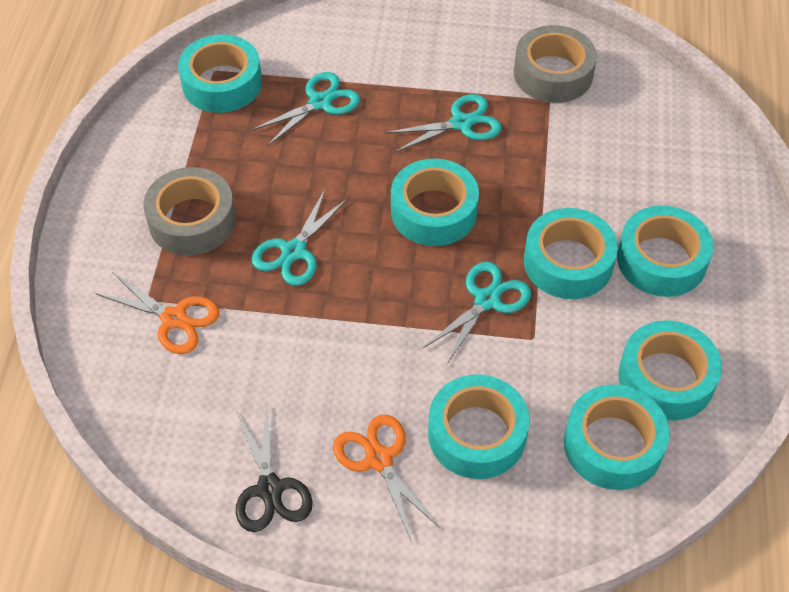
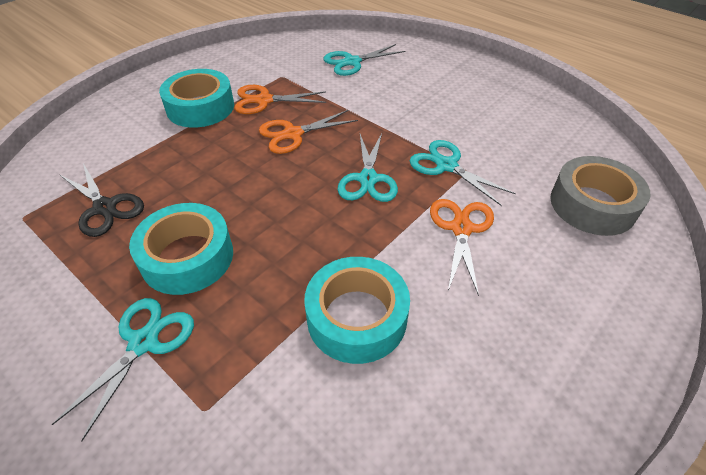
grey tape: 2 -> 1
orange scissors: 2 -> 3
turquoise tape: 7 -> 3

